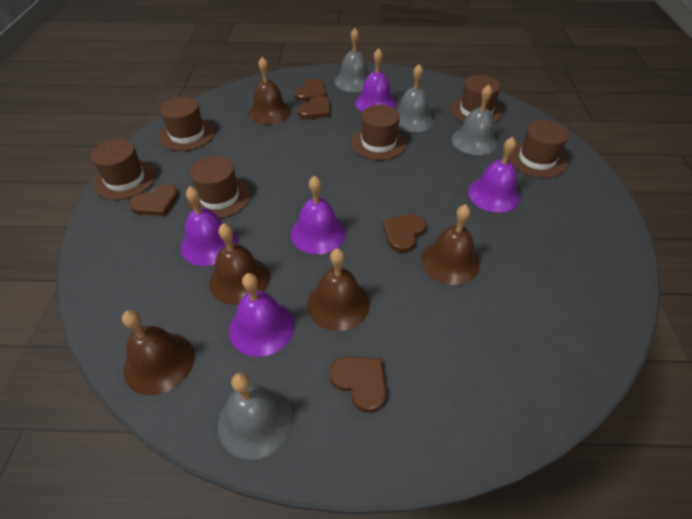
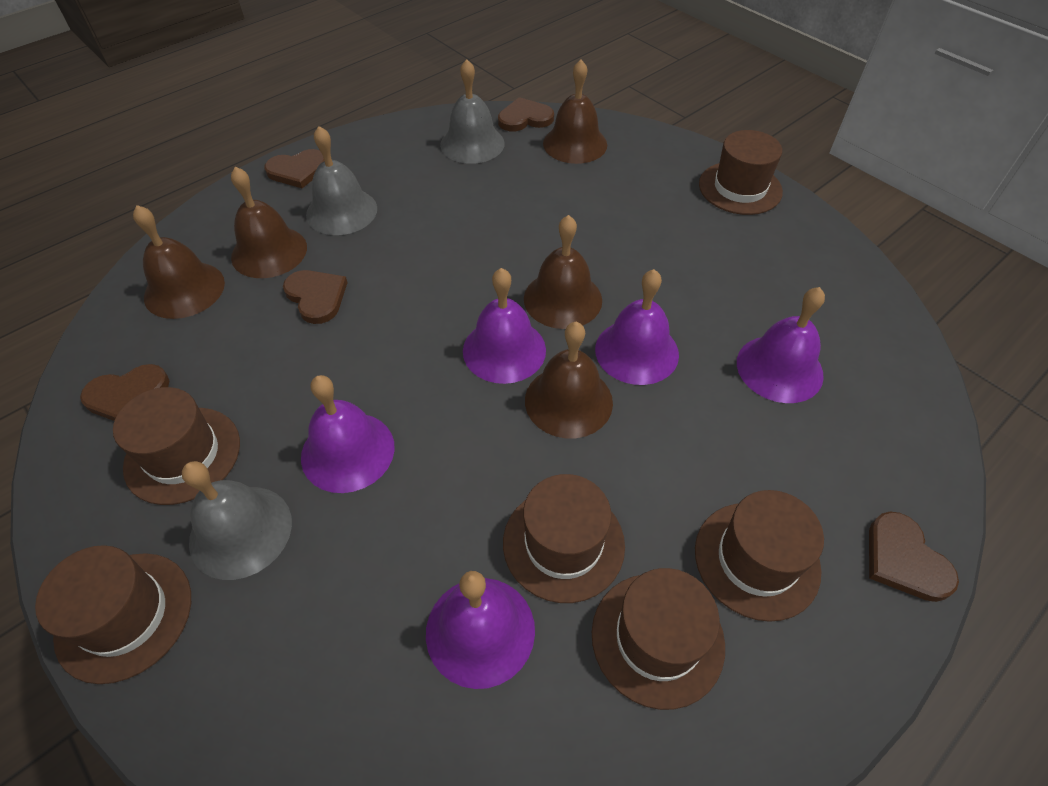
grey bell: 4 -> 3

